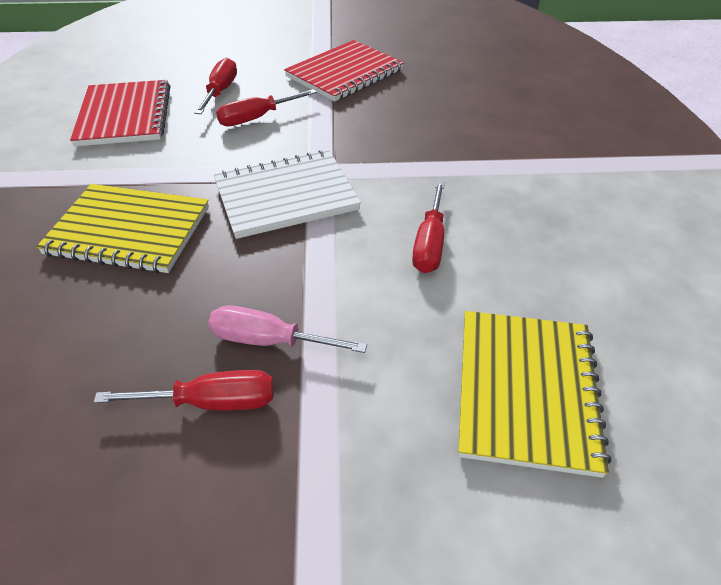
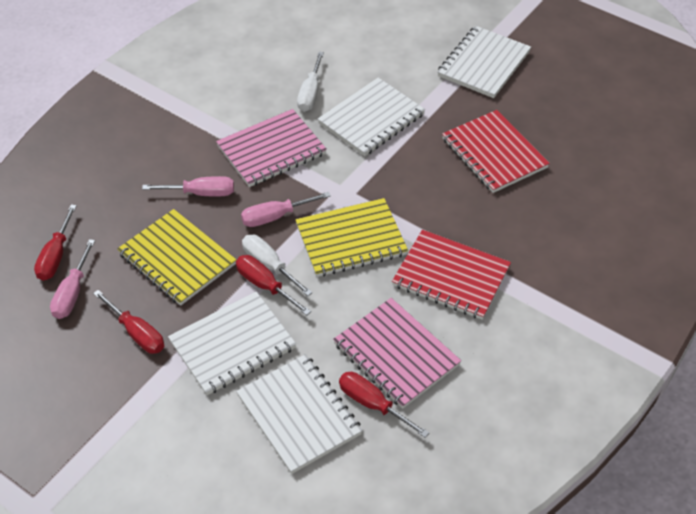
pink notebook: 0 -> 2
pink screwdriver: 1 -> 3
white notebook: 1 -> 4
white screwdriver: 0 -> 2

